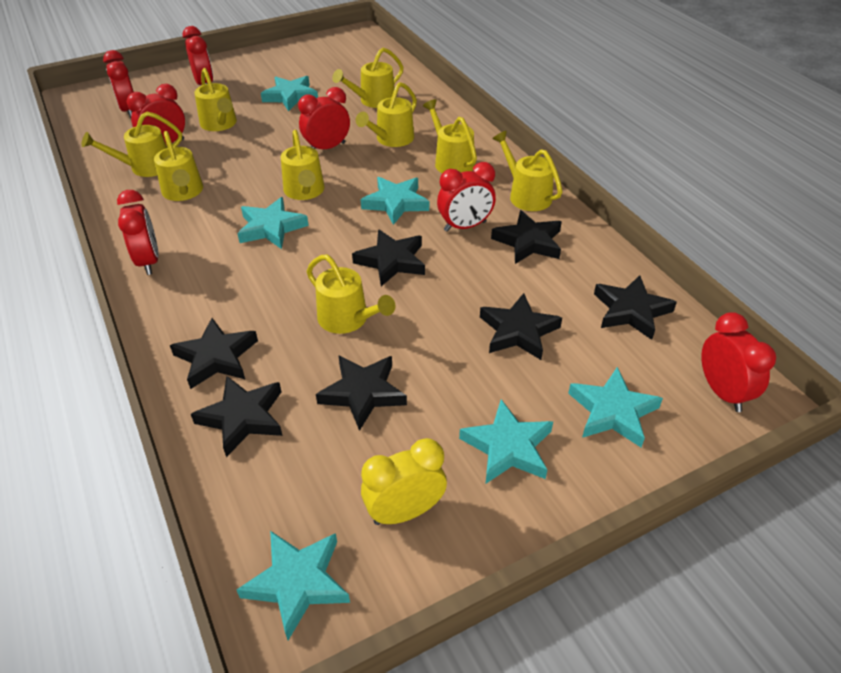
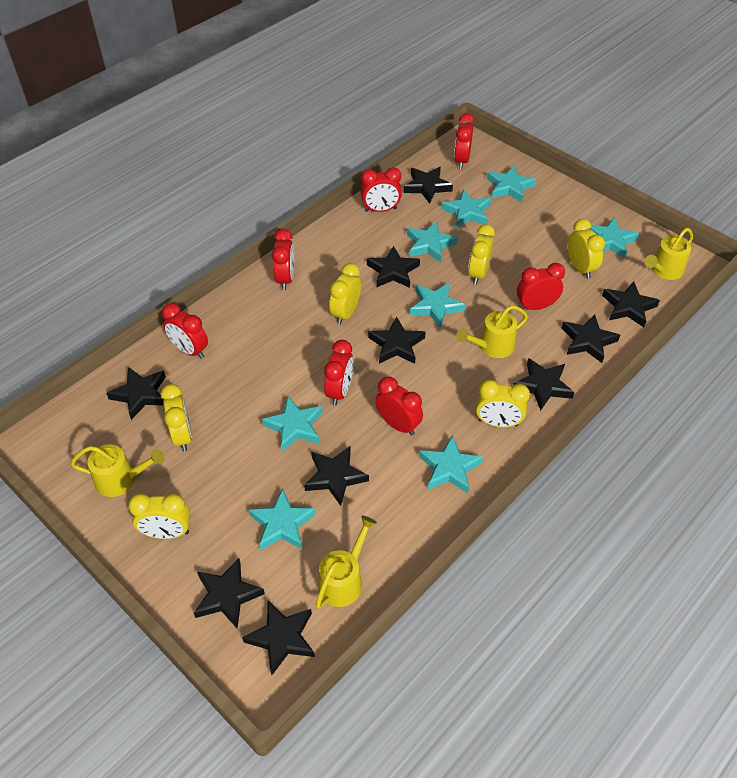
black star: 7 -> 10
turquoise star: 6 -> 8
yellow clock: 1 -> 6
yellow watering can: 9 -> 4

